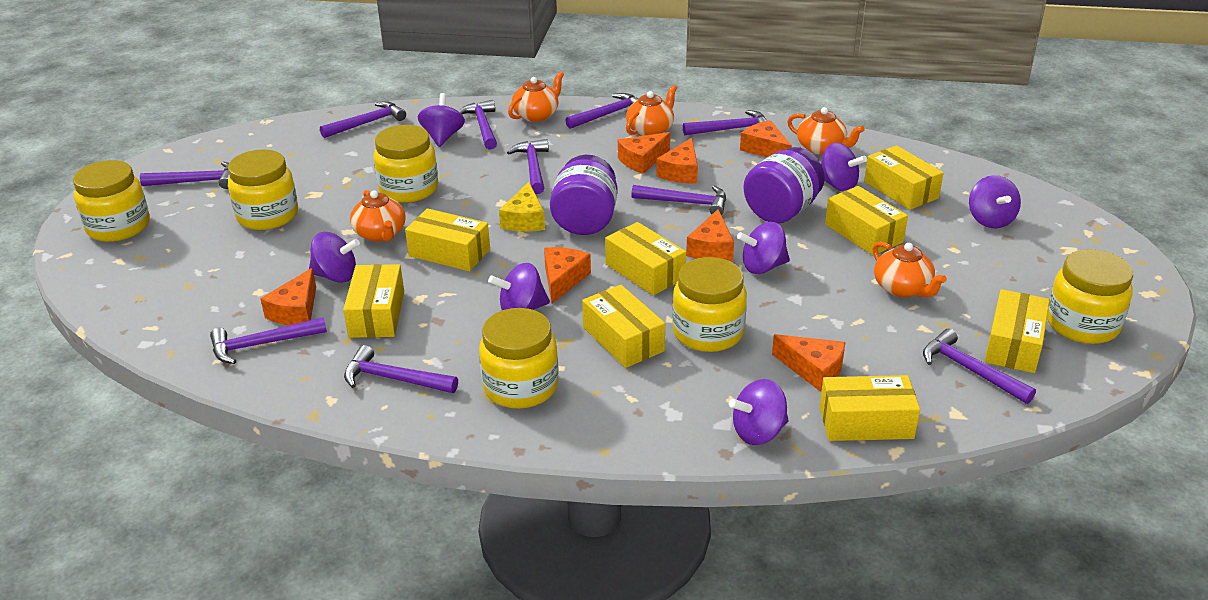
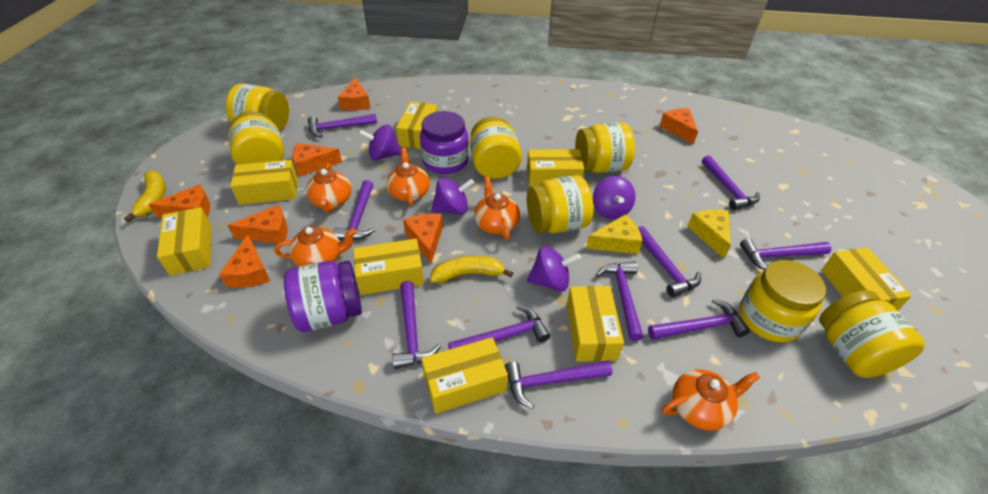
purple spinning top: 7 -> 4
yellow banana: 0 -> 2
yellow cheese: 1 -> 2
yellow jar: 6 -> 7

